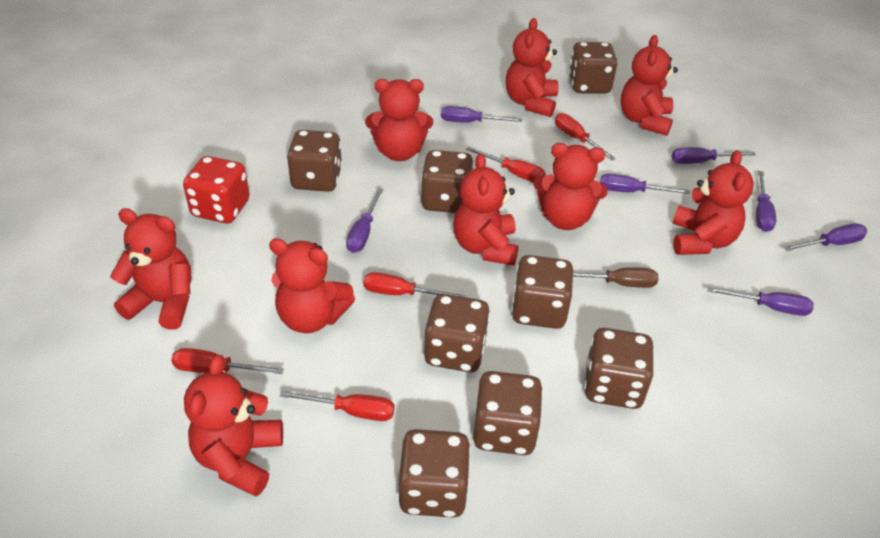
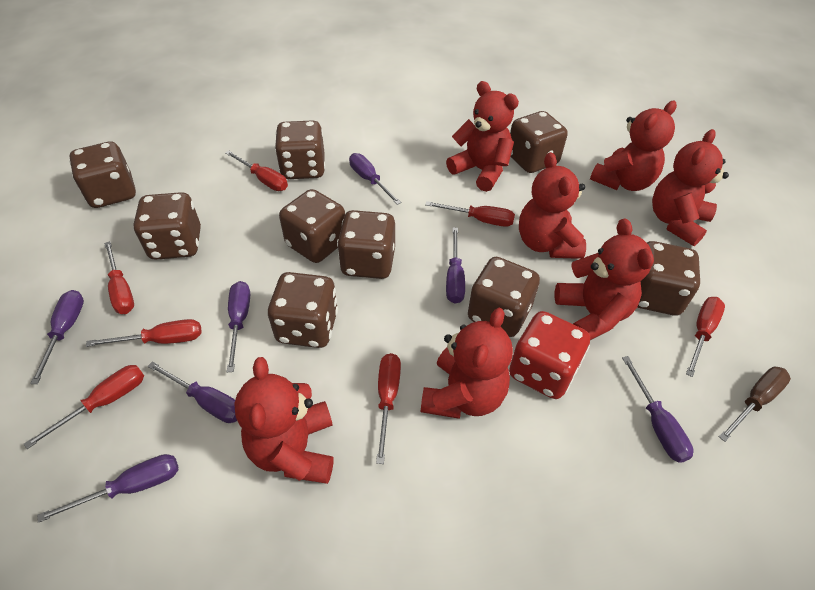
brown dice: 8 -> 9
red screwdriver: 5 -> 7
red teddy bear: 9 -> 7

